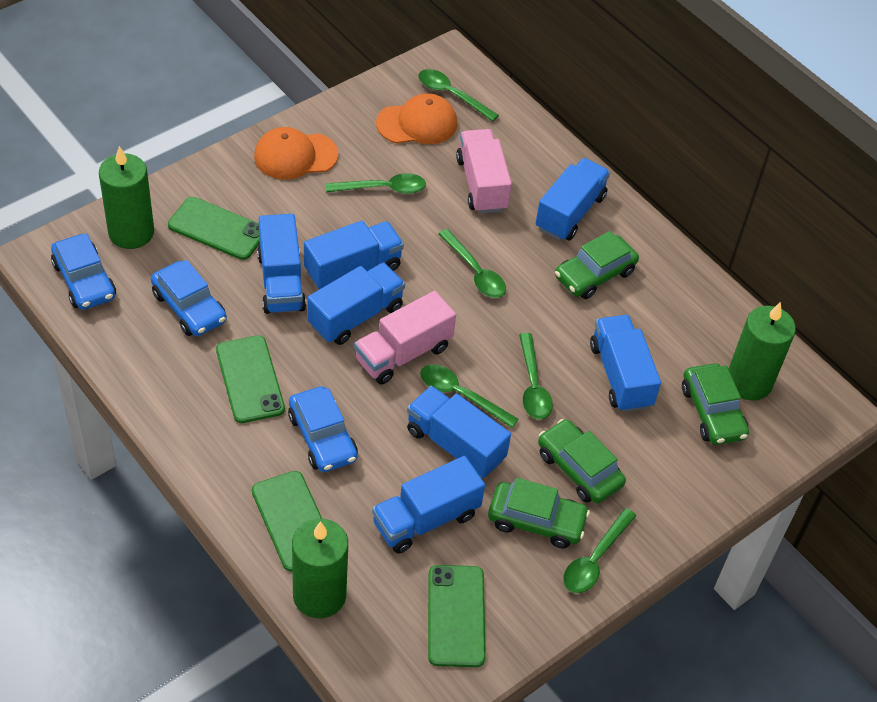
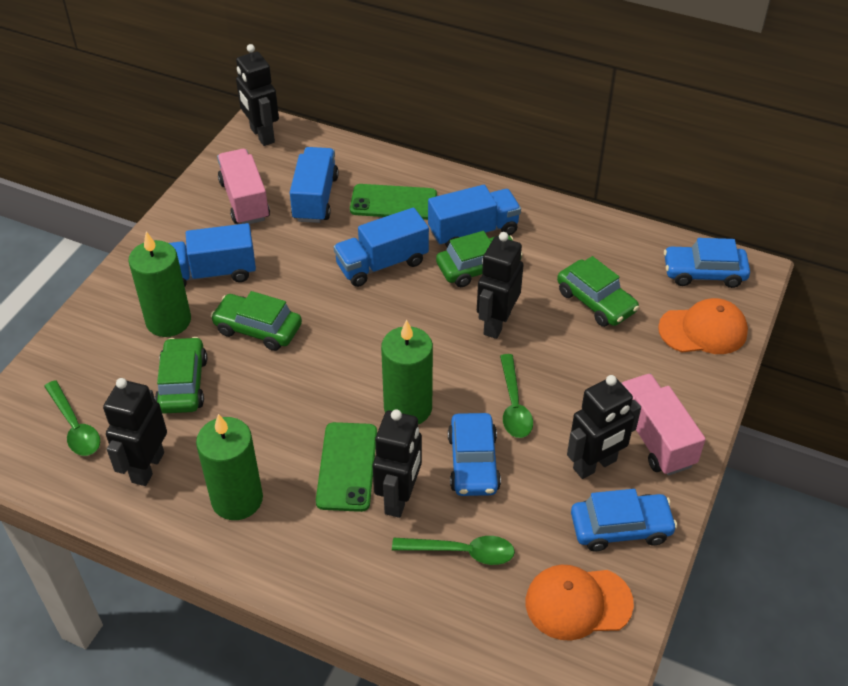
black robot: 0 -> 5
blue truck: 7 -> 4
green phone: 4 -> 2
green spoon: 6 -> 3

